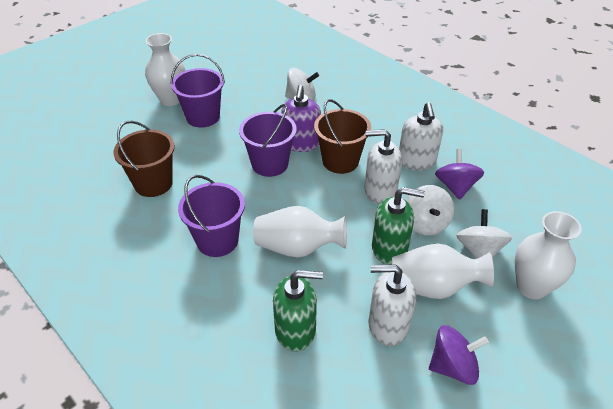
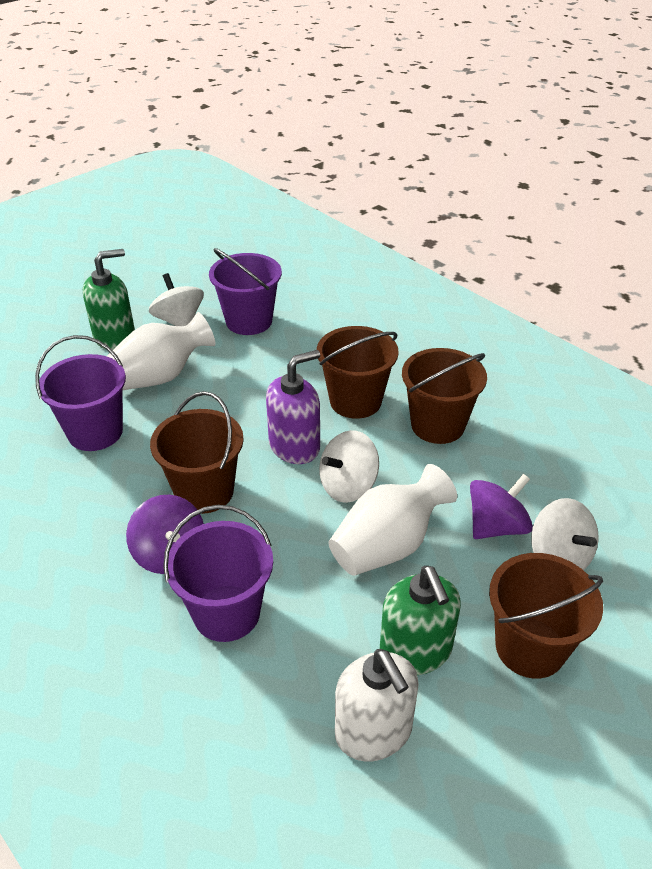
brown bucket: 2 -> 4
white soap dispenser: 3 -> 1
white vase: 4 -> 2

